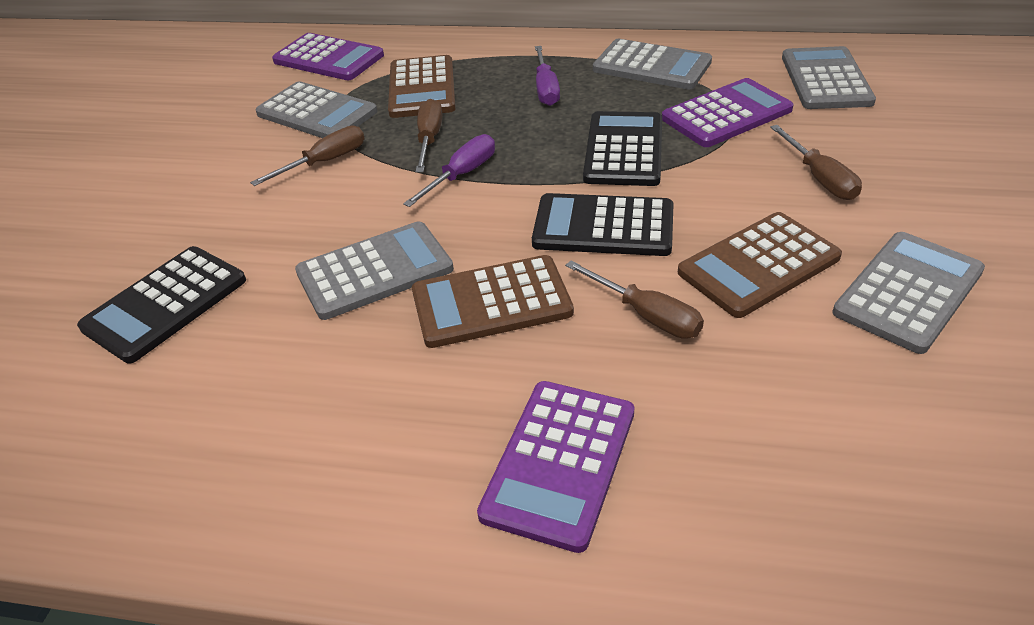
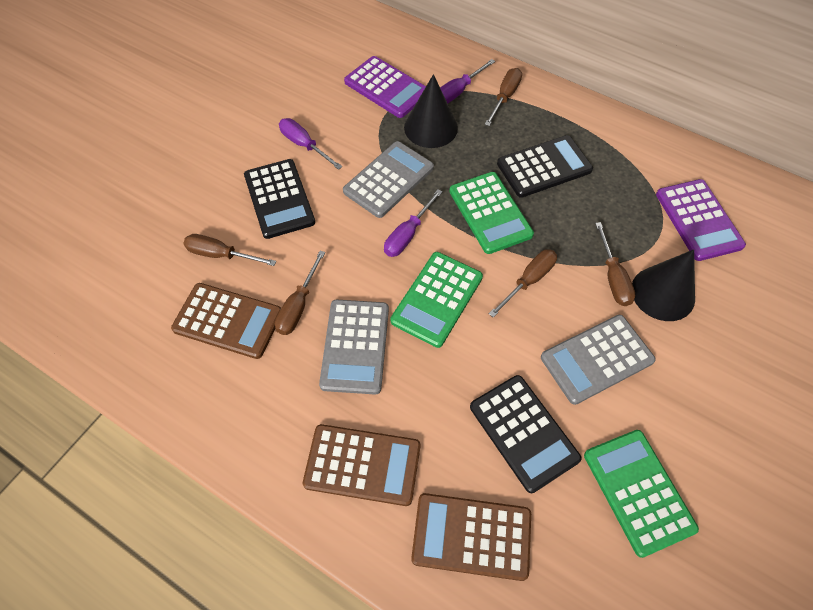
black cone: 0 -> 2
brown screwdriver: 4 -> 5
green calculator: 0 -> 3
grey calculator: 5 -> 3
purple calculator: 3 -> 2
purple screwdriver: 2 -> 3

